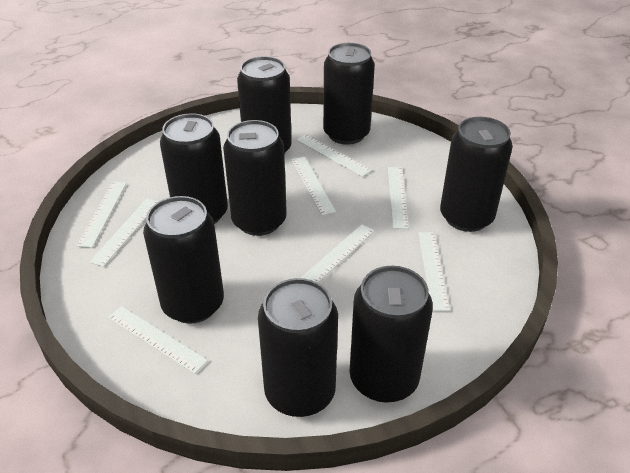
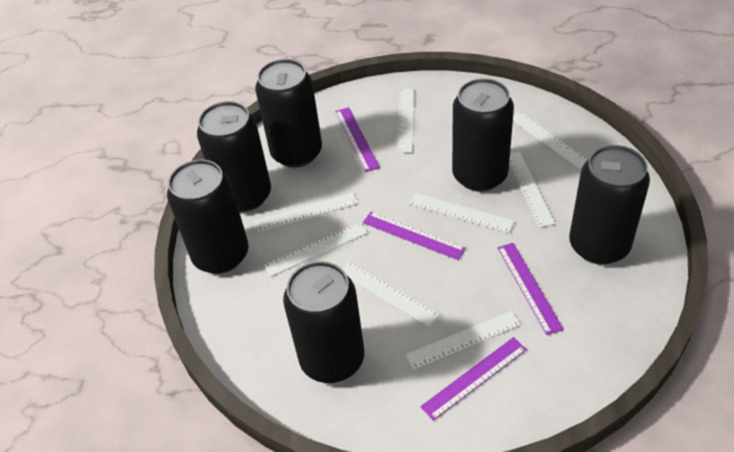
black can: 8 -> 6
purple ruler: 0 -> 4

